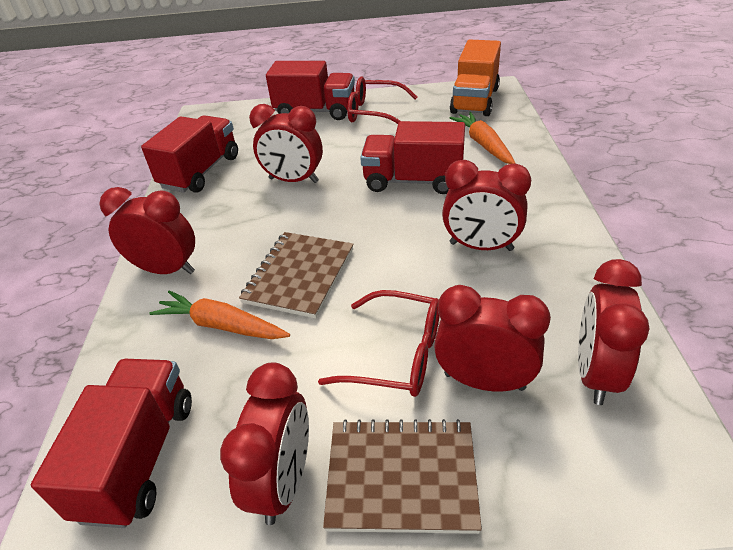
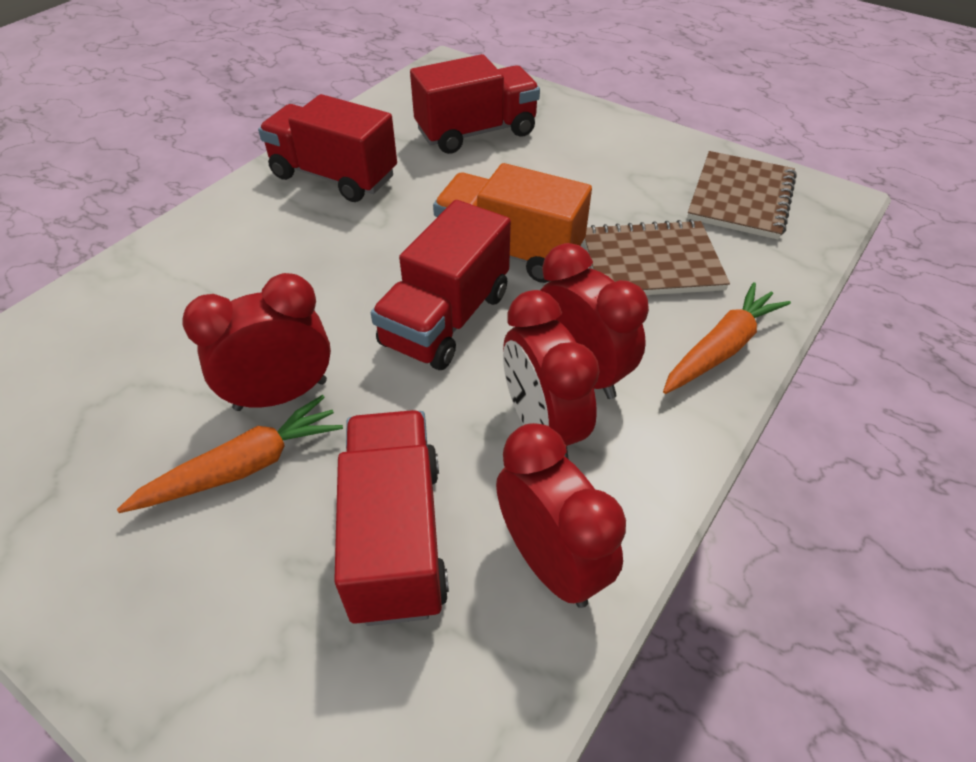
red clock: 6 -> 4
red glasses: 2 -> 0

